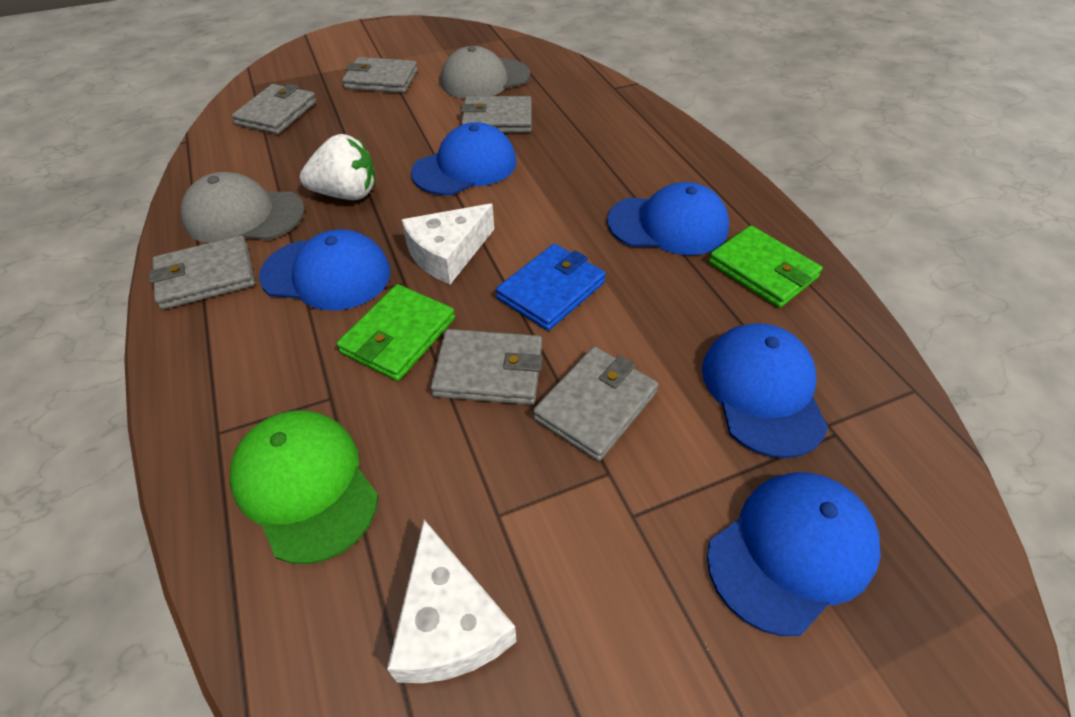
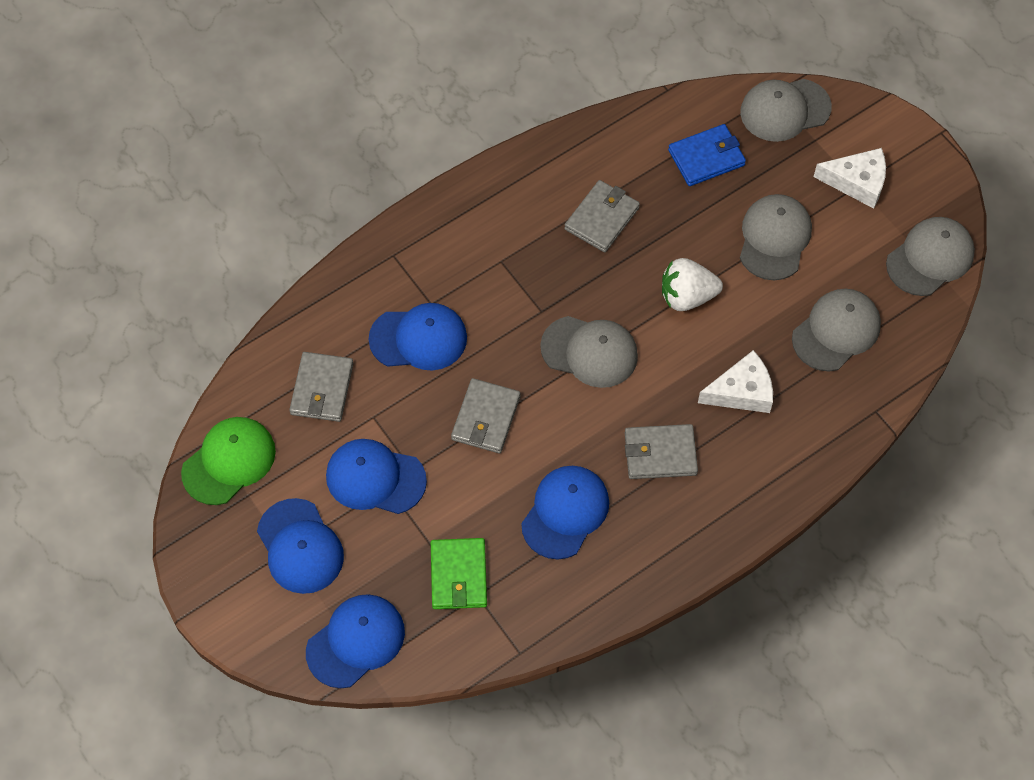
green wallet: 2 -> 1
grey cap: 2 -> 5
grey wallet: 6 -> 4

